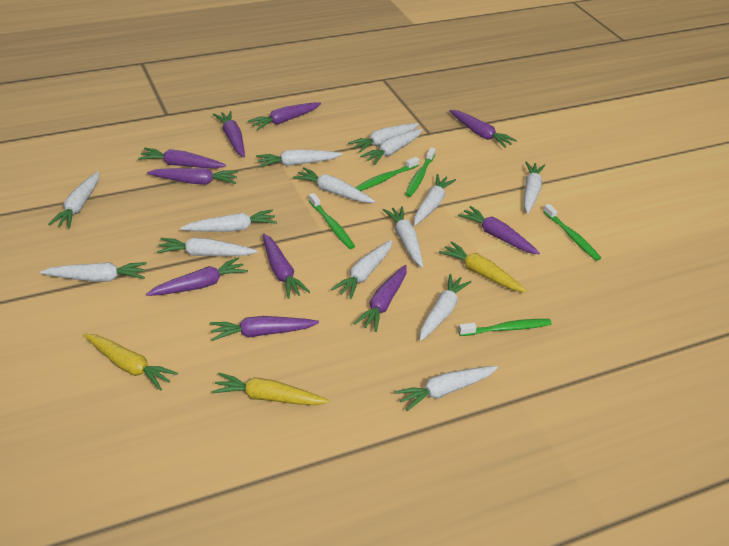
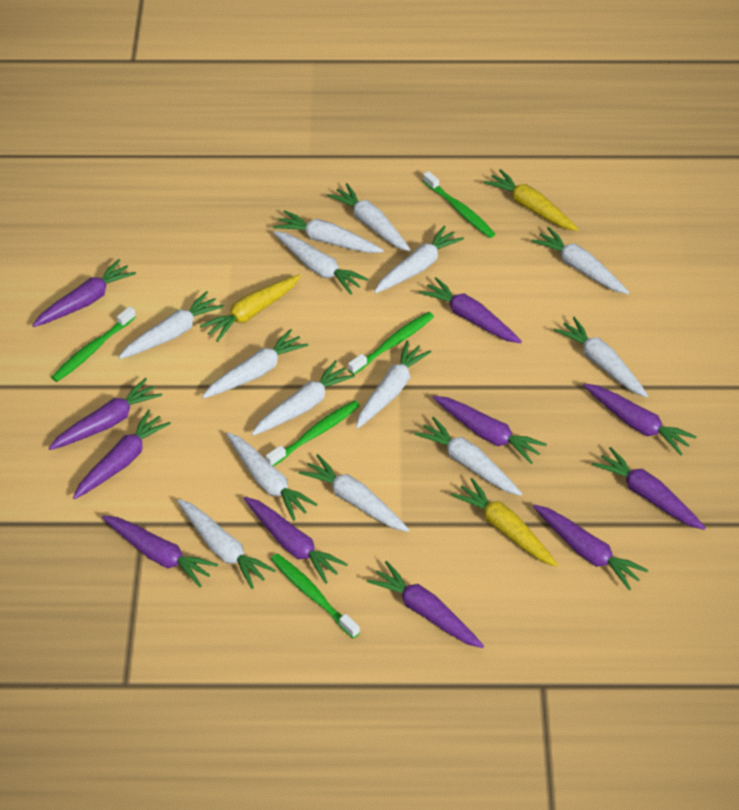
purple carrot: 10 -> 11

